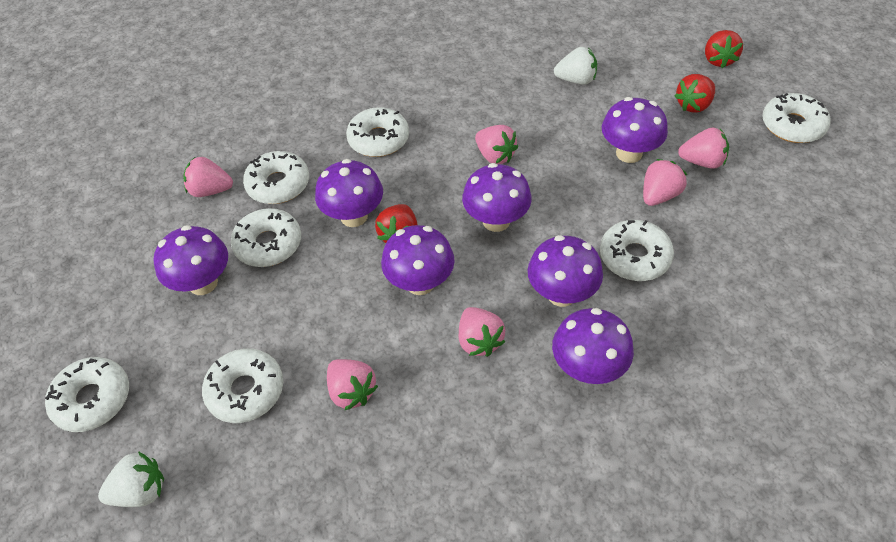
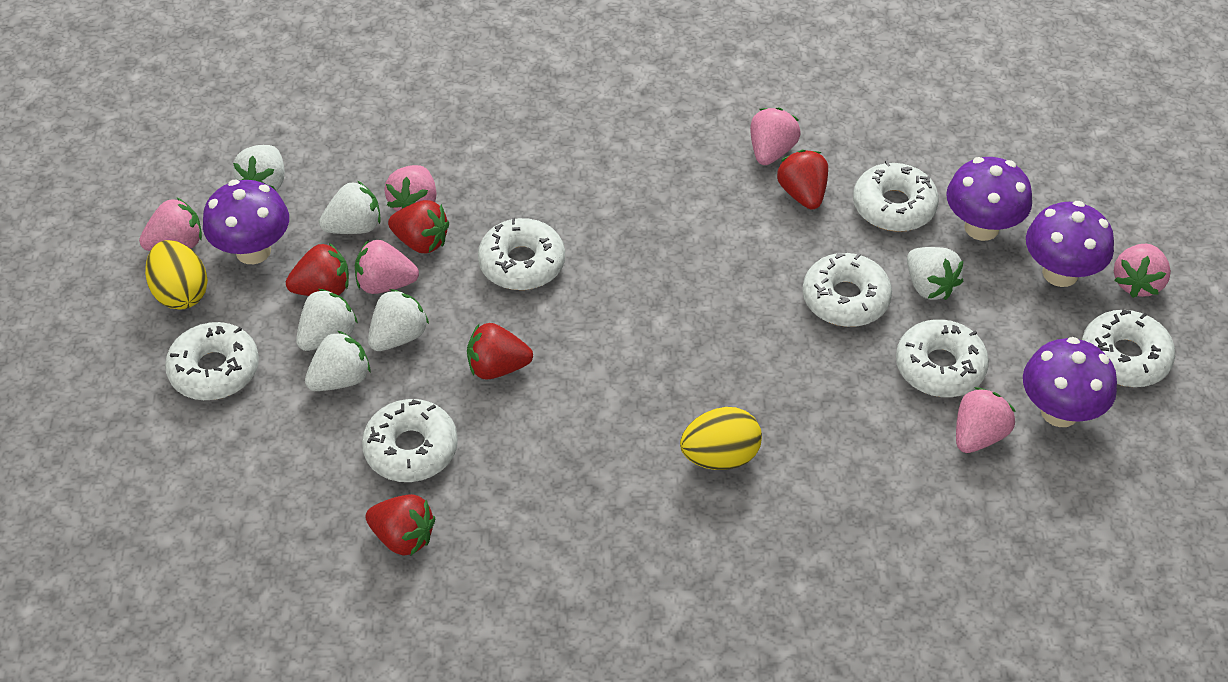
purple mushroom: 7 -> 4
red strawberry: 3 -> 5
white strawberry: 2 -> 6
yellow egg: 0 -> 2

